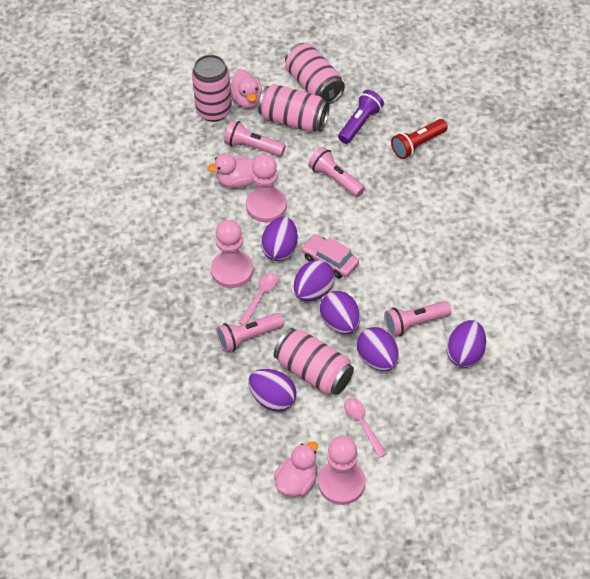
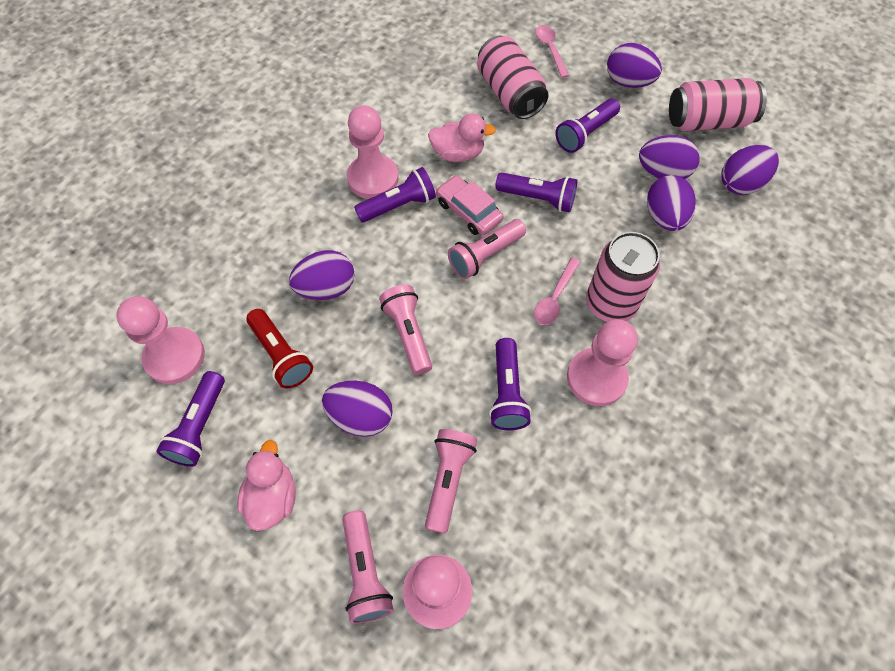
pink can: 4 -> 3
pink duck: 3 -> 2
pink pawn: 3 -> 4
purple flashlight: 1 -> 5

